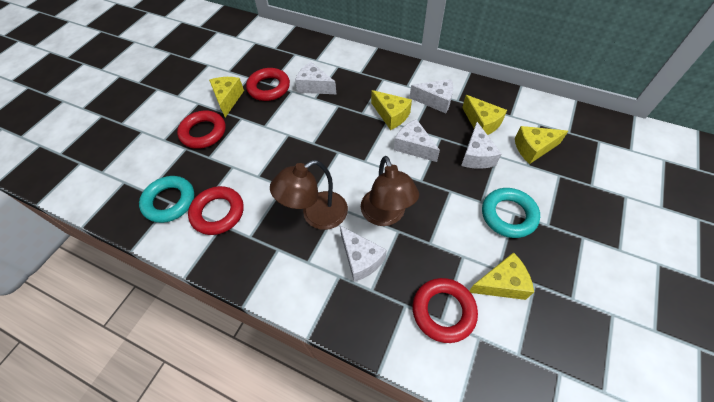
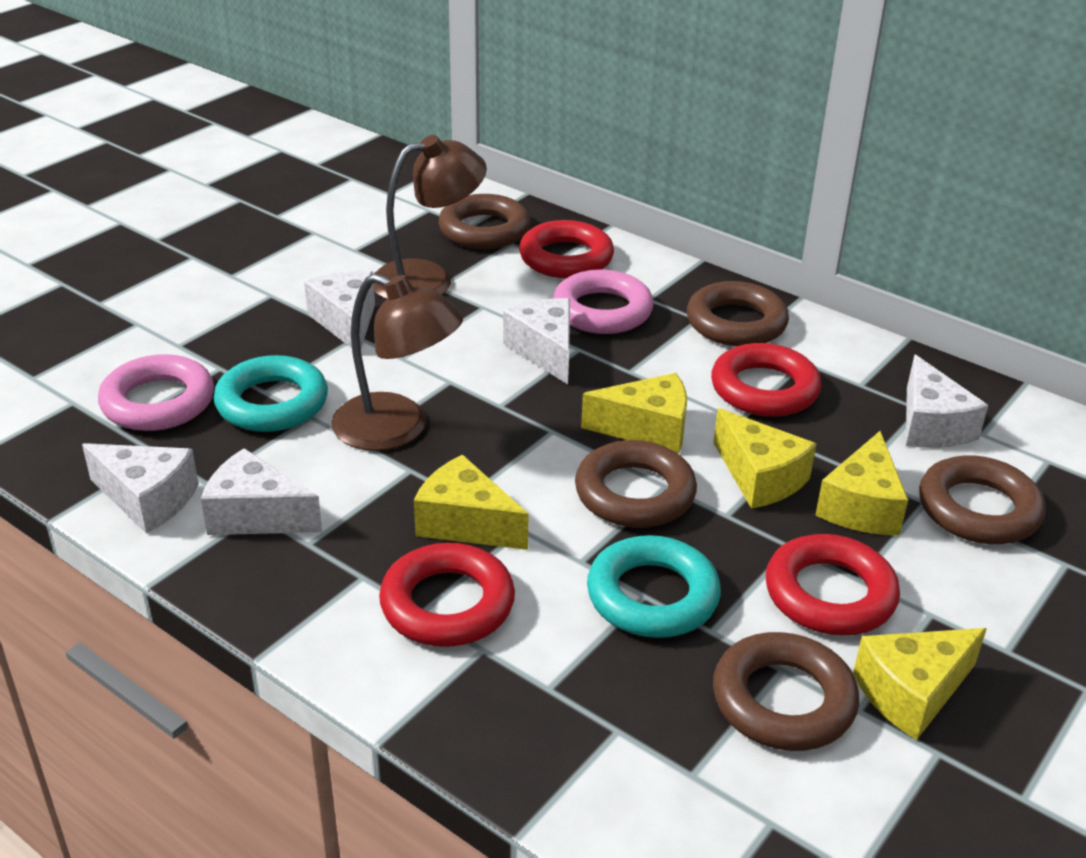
brown ring: 0 -> 5
pink ring: 0 -> 2

